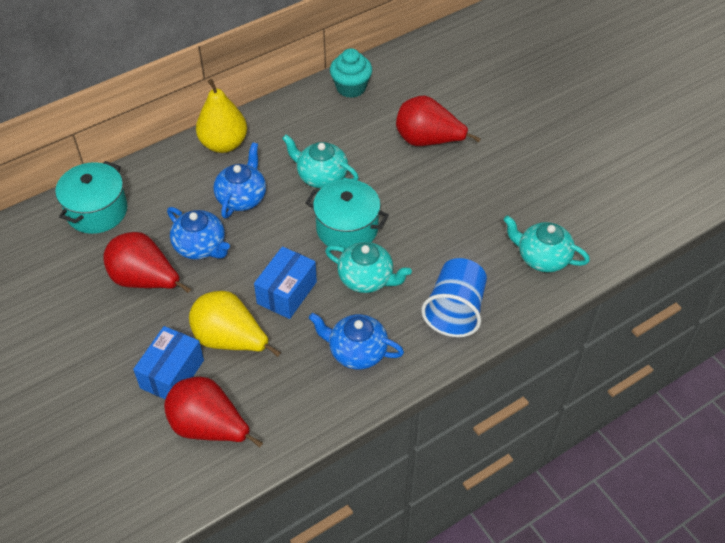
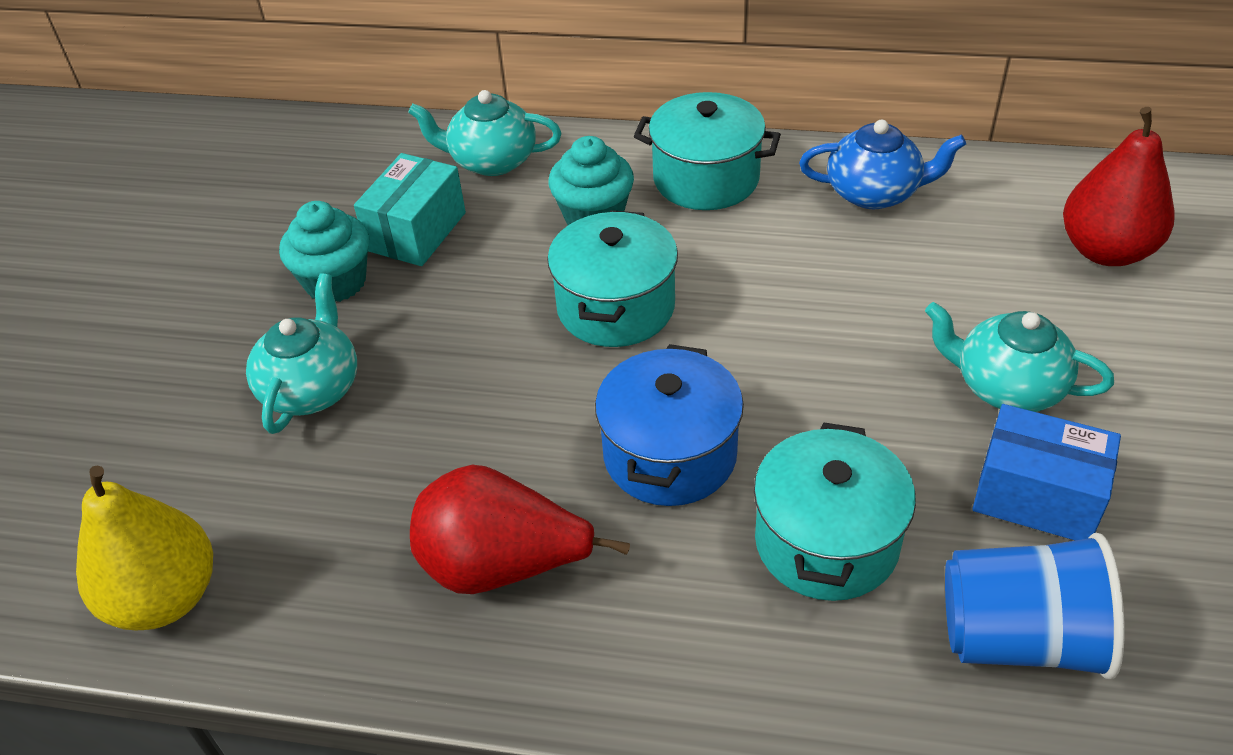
blue box: 2 -> 1
blue pot: 0 -> 1
blue teapot: 3 -> 1
red pear: 3 -> 2
turquoise box: 0 -> 1
turquoise cupcake: 1 -> 2
turquoise pot: 2 -> 3
yellow pear: 2 -> 1

